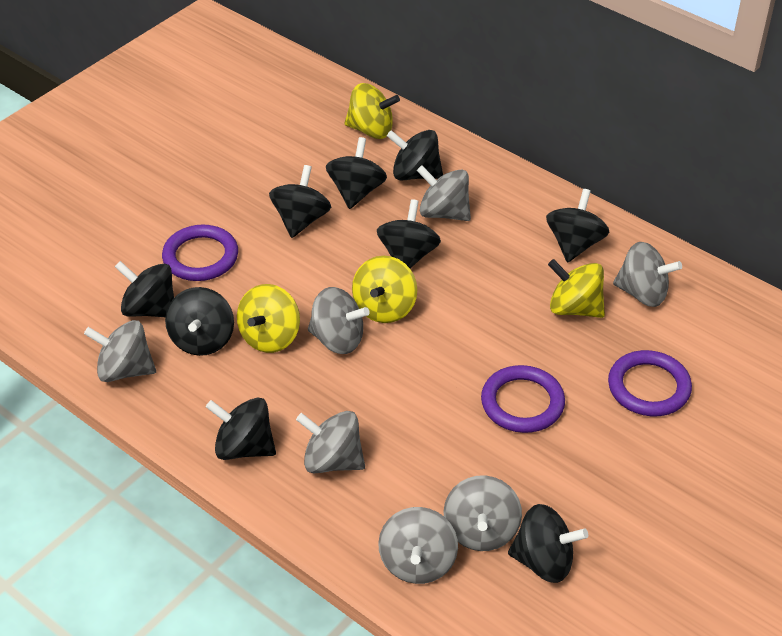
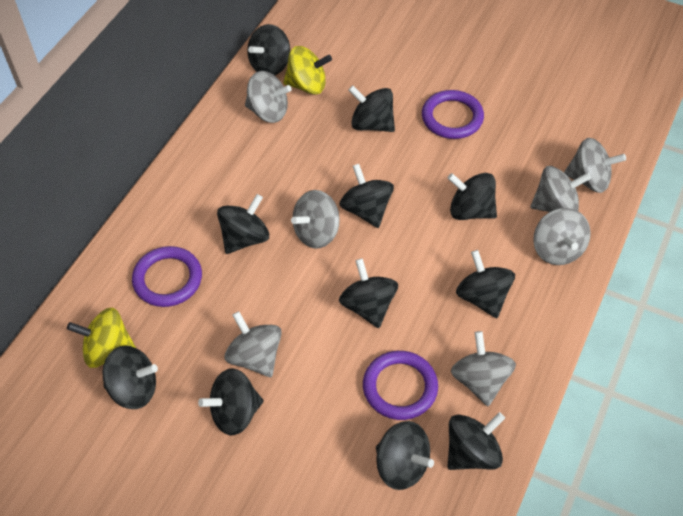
black spinning top: 9 -> 11
yellow spinning top: 4 -> 2

